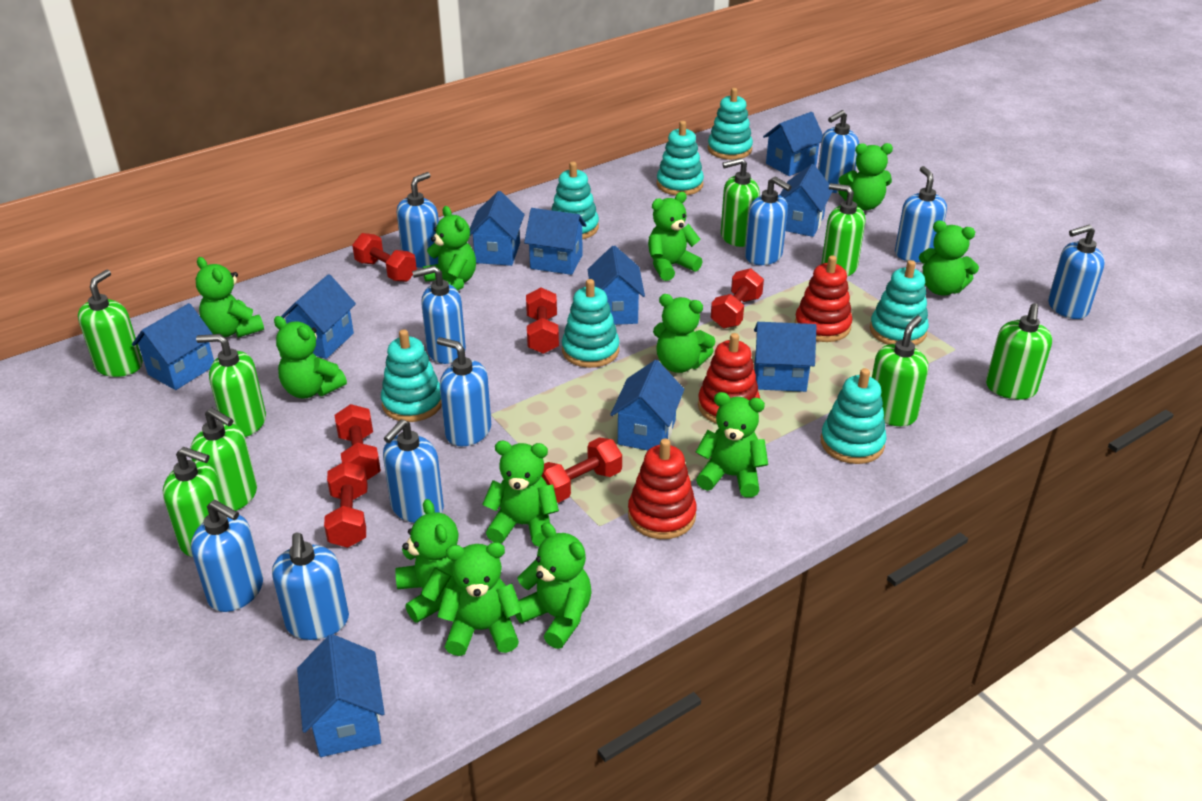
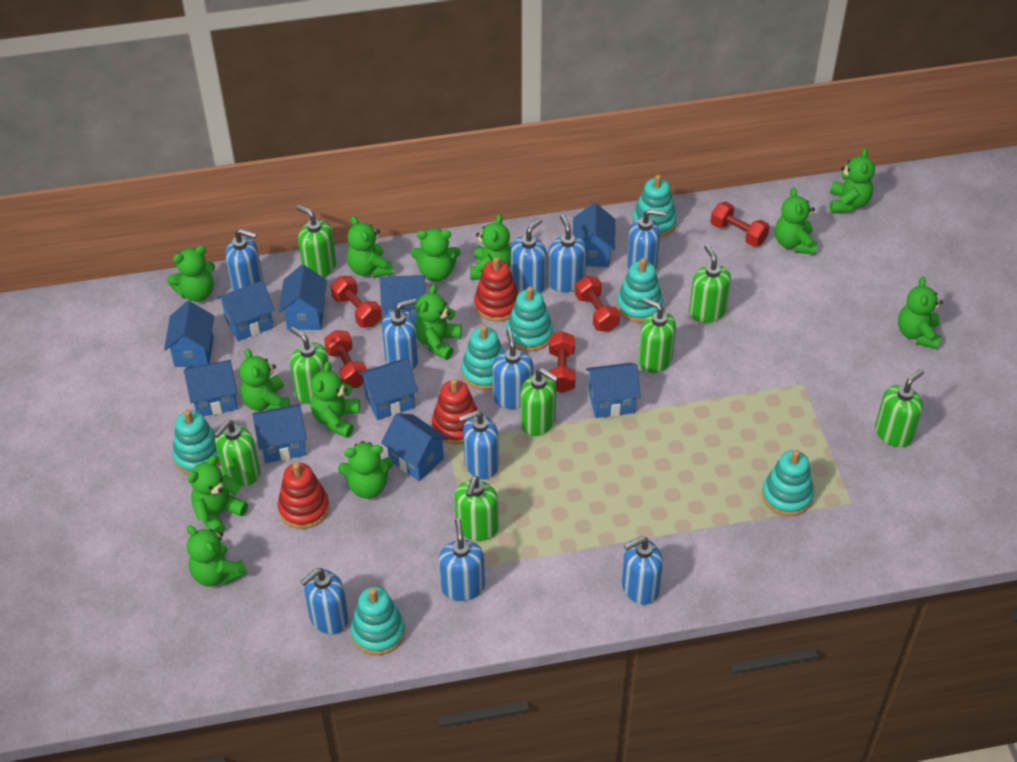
green teddy bear: 12 -> 13
red dumbbell: 6 -> 5

